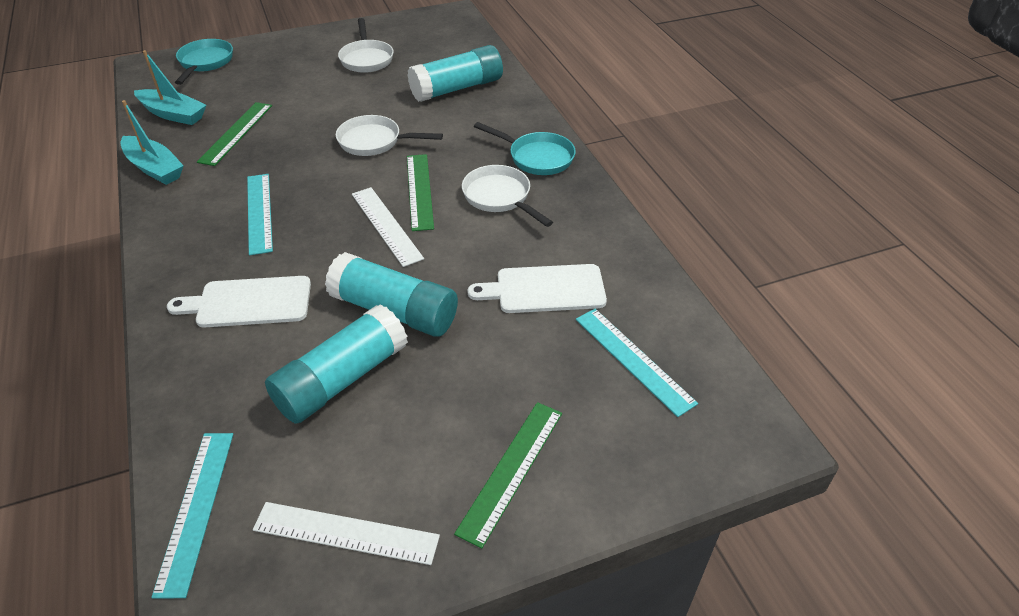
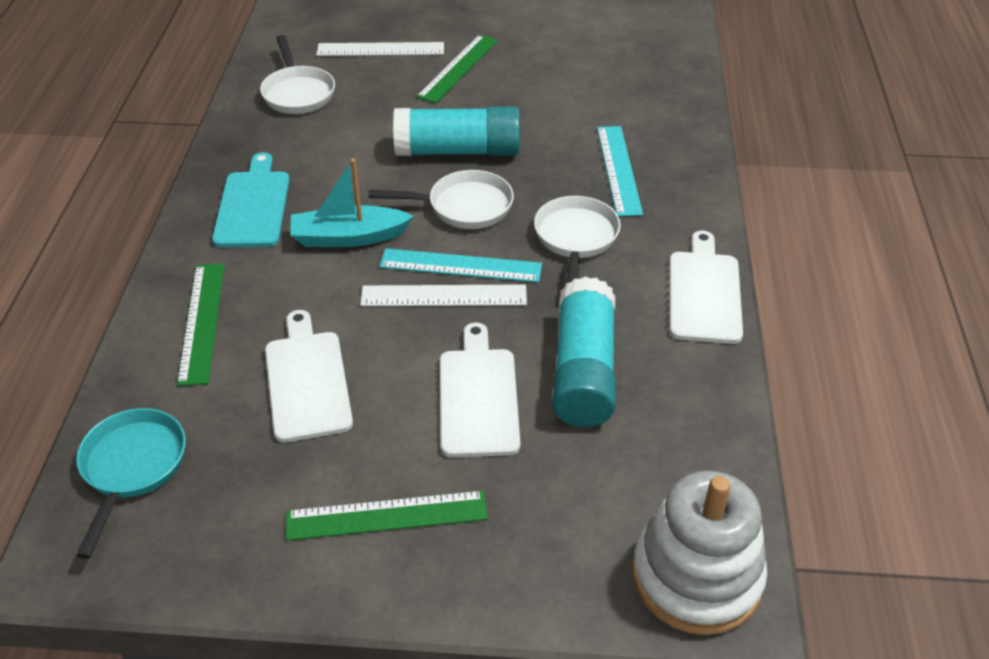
turquoise boat: 2 -> 1
turquoise cutting board: 0 -> 1
turquoise glue stick: 3 -> 2
turquoise pan: 2 -> 1
turquoise ruler: 3 -> 2
white cutting board: 2 -> 3
white stacking toy: 0 -> 1

